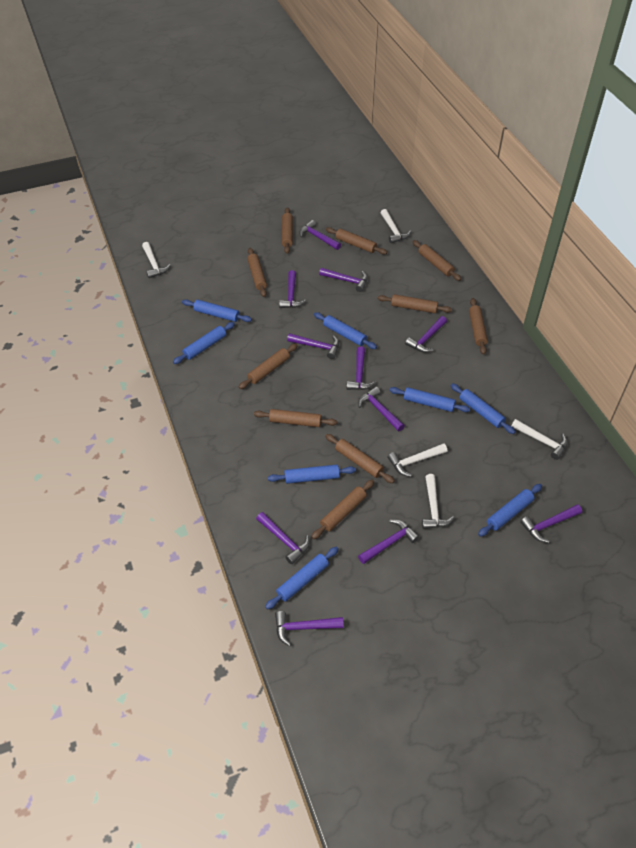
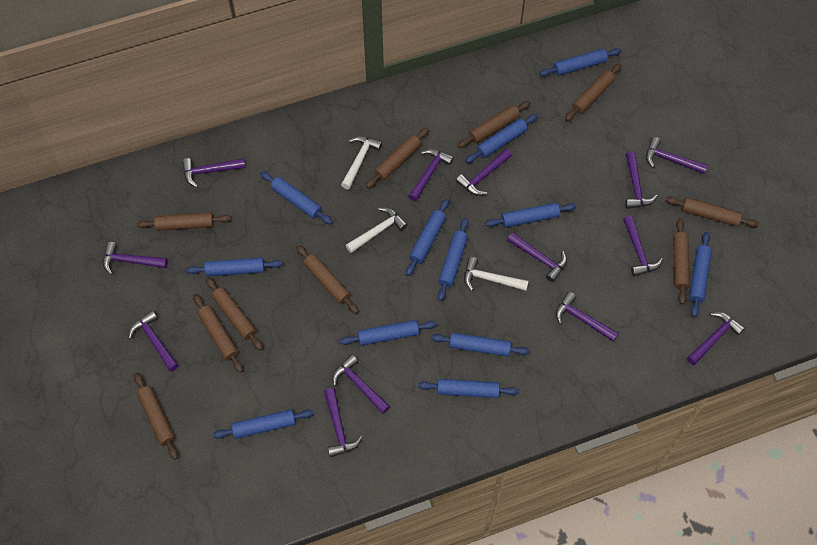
blue rolling pin: 8 -> 12
purple hammer: 11 -> 13
white hammer: 5 -> 3

